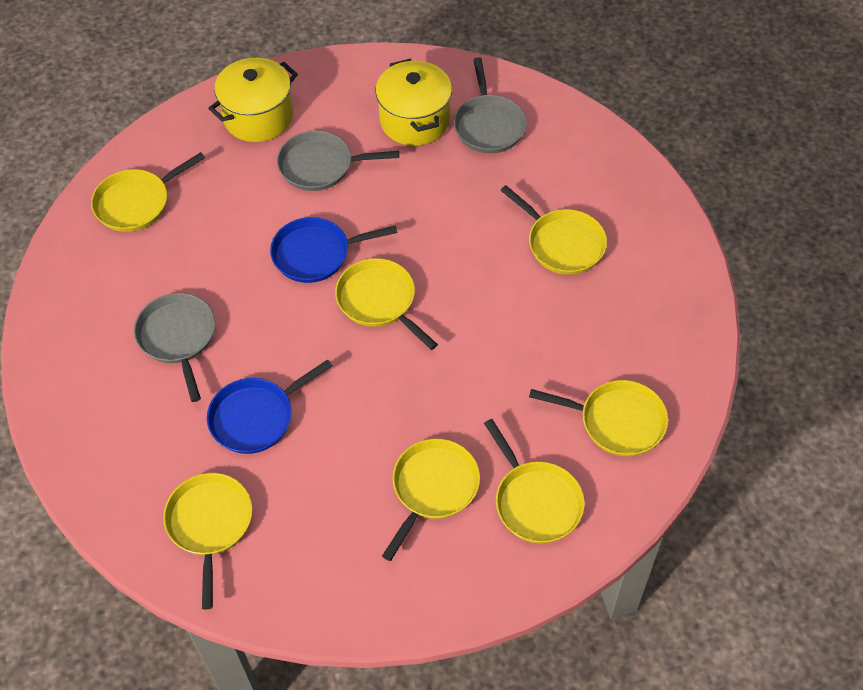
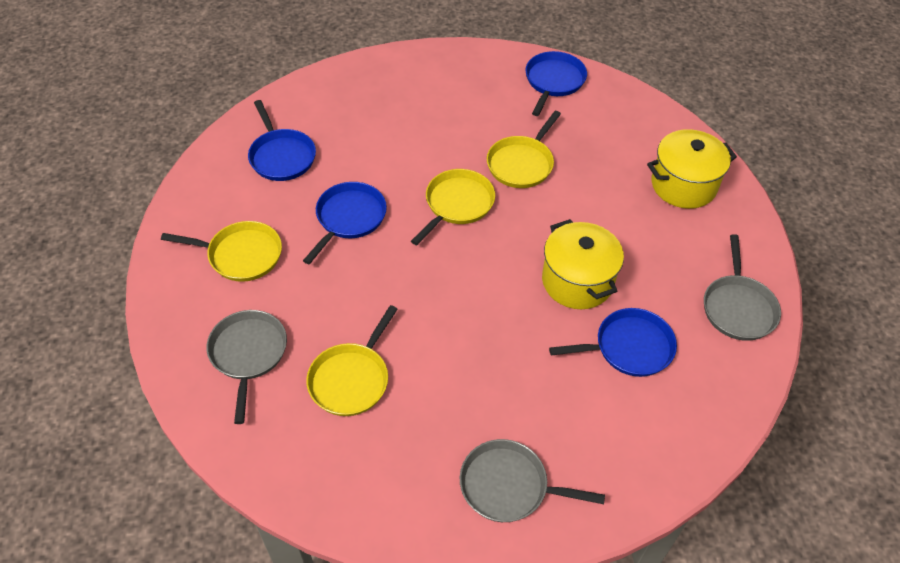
blue pan: 2 -> 4
yellow pan: 7 -> 4

